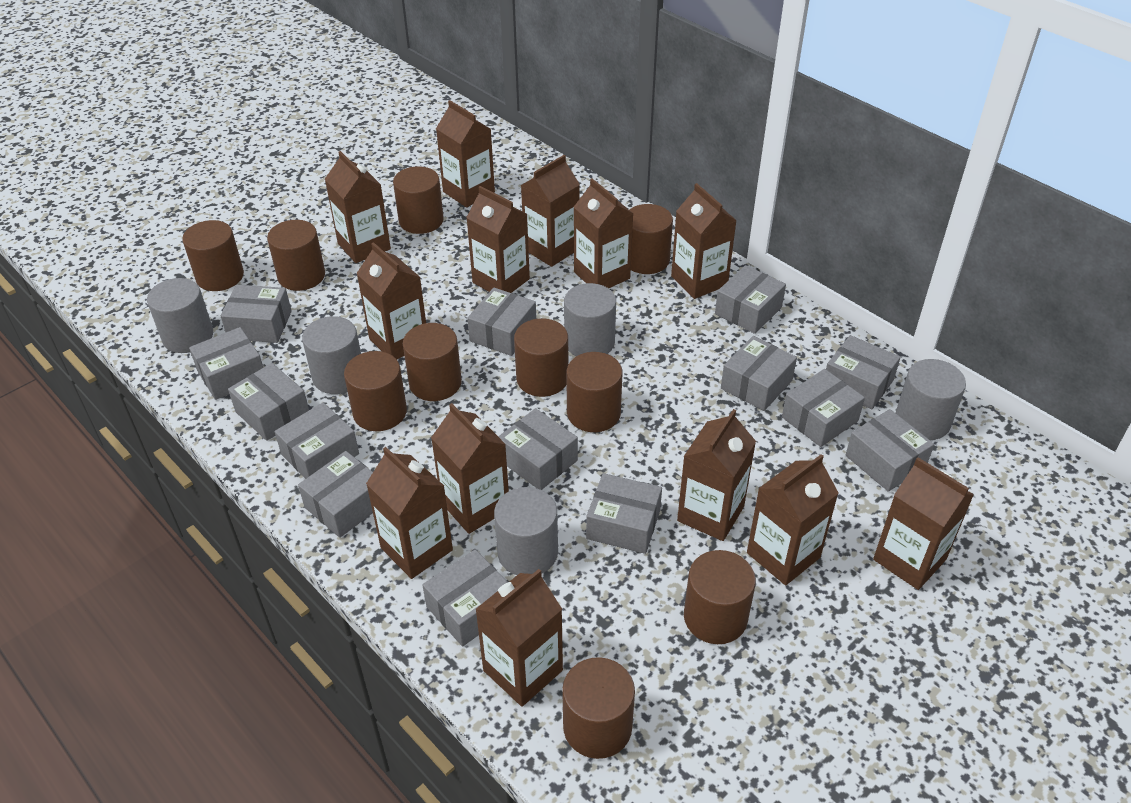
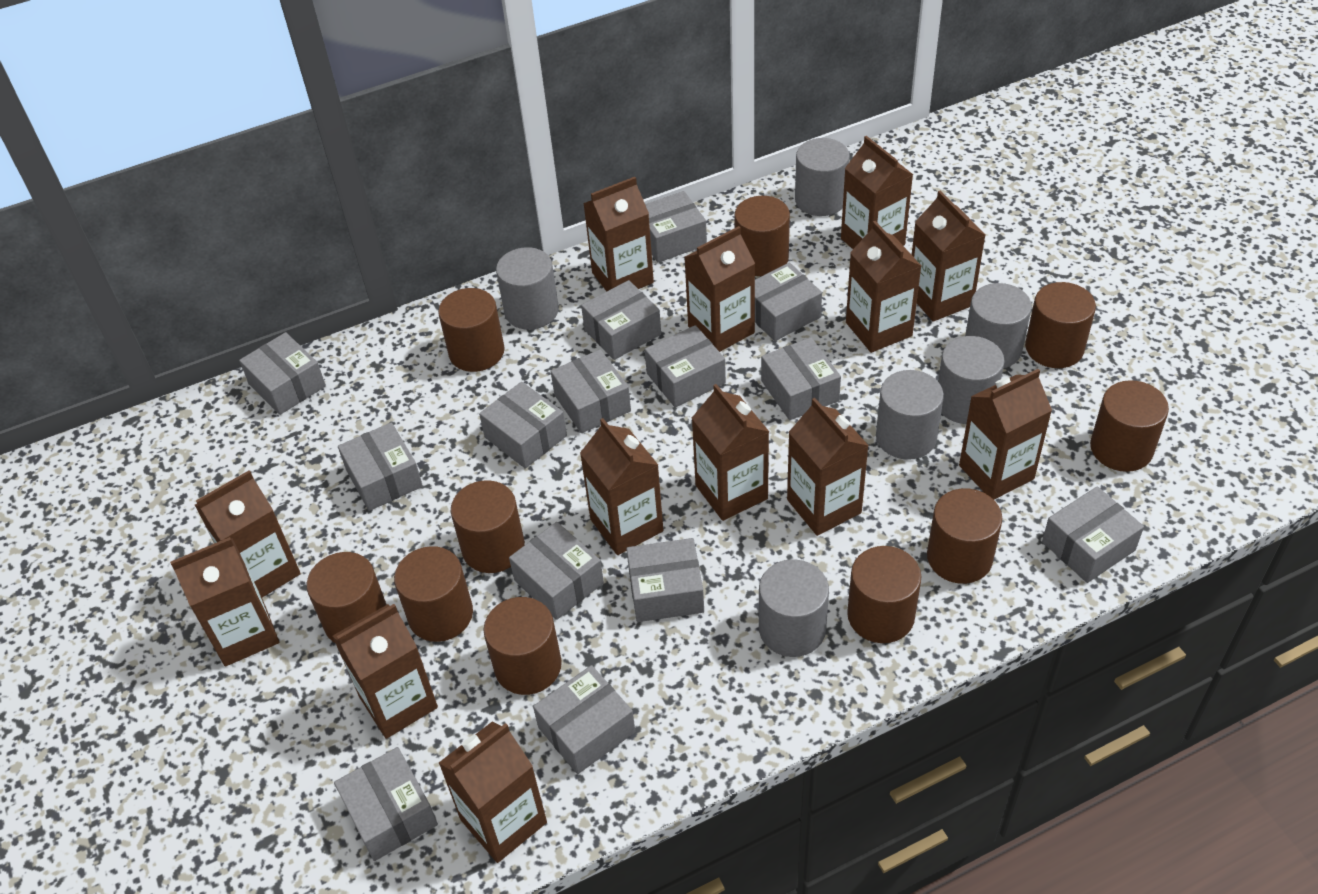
grey cylinder: 5 -> 6

